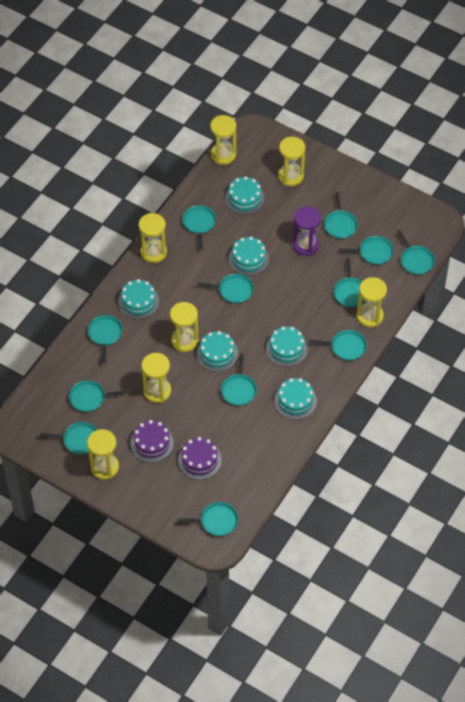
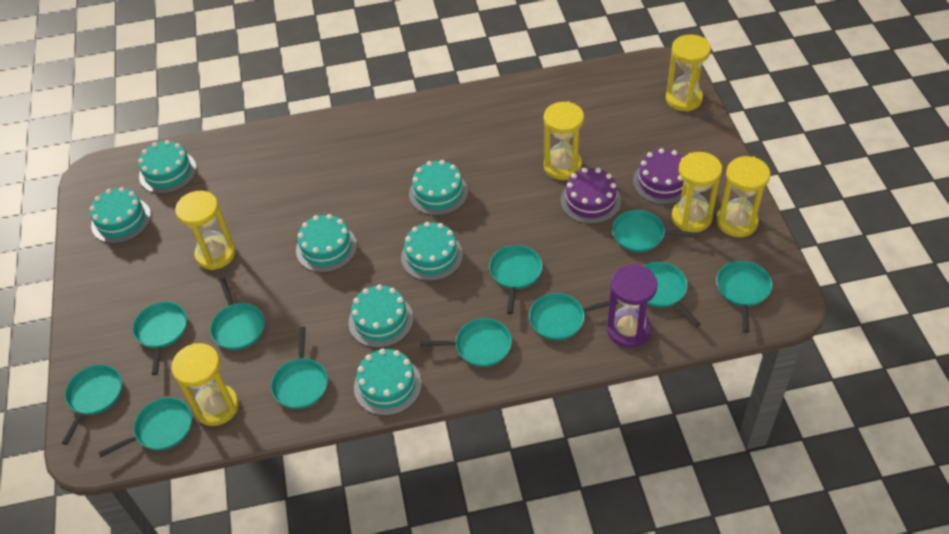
turquoise cake: 6 -> 7
turquoise pan: 12 -> 11
yellow hourglass: 7 -> 6

